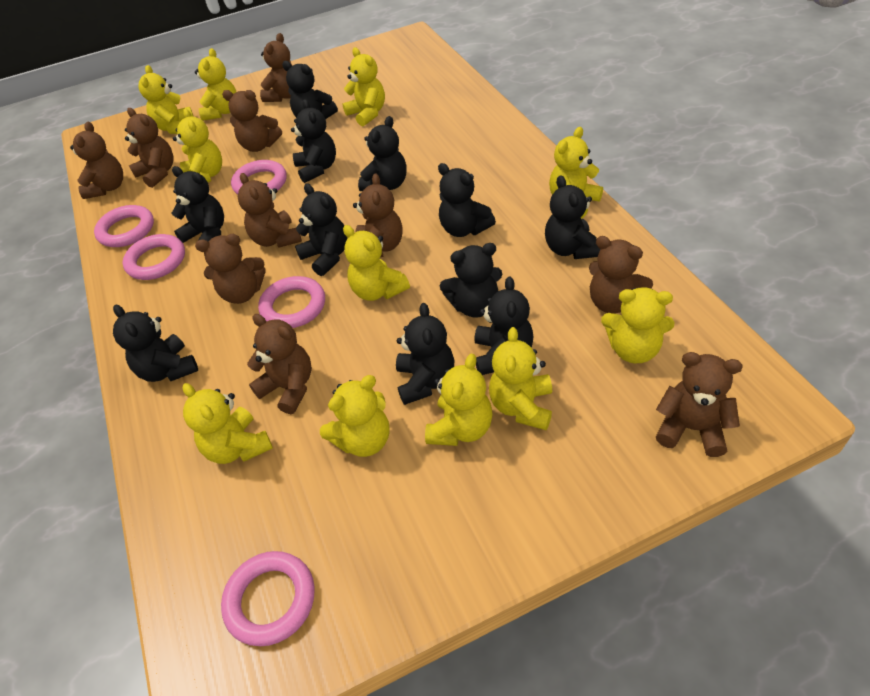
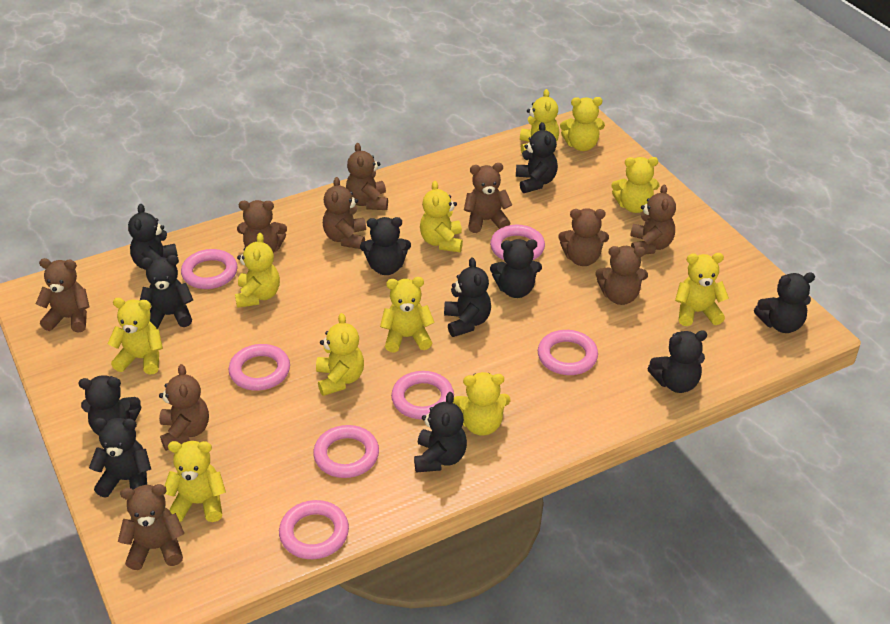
pink ring: 5 -> 7

